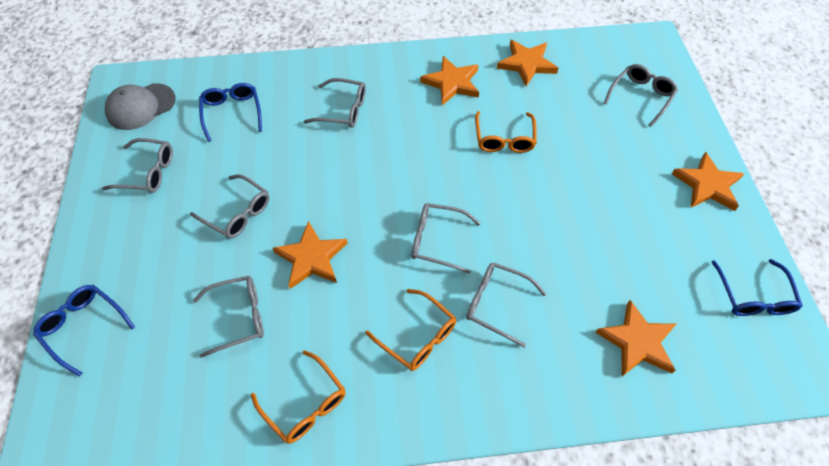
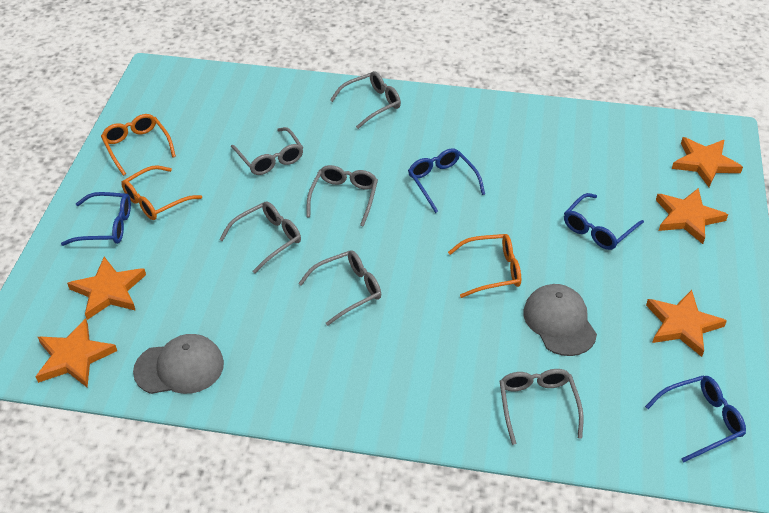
blue glasses: 3 -> 4
grey cap: 1 -> 2
grey glasses: 7 -> 6

